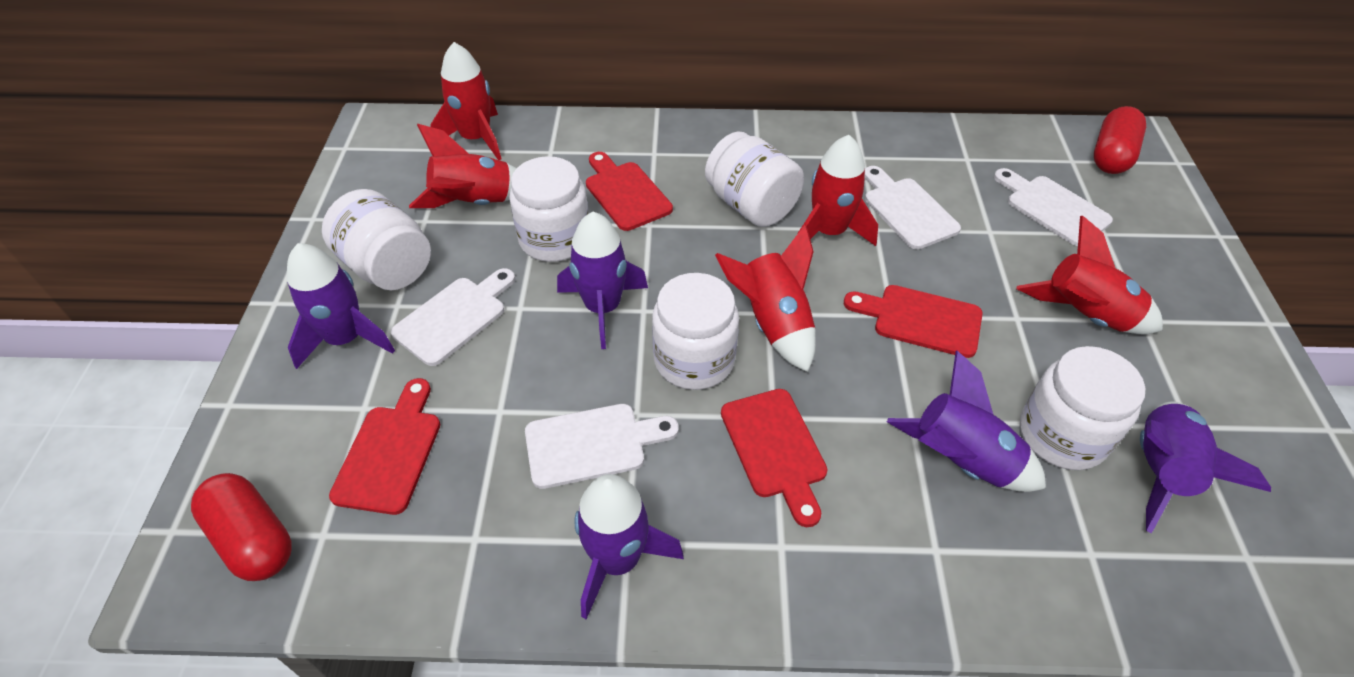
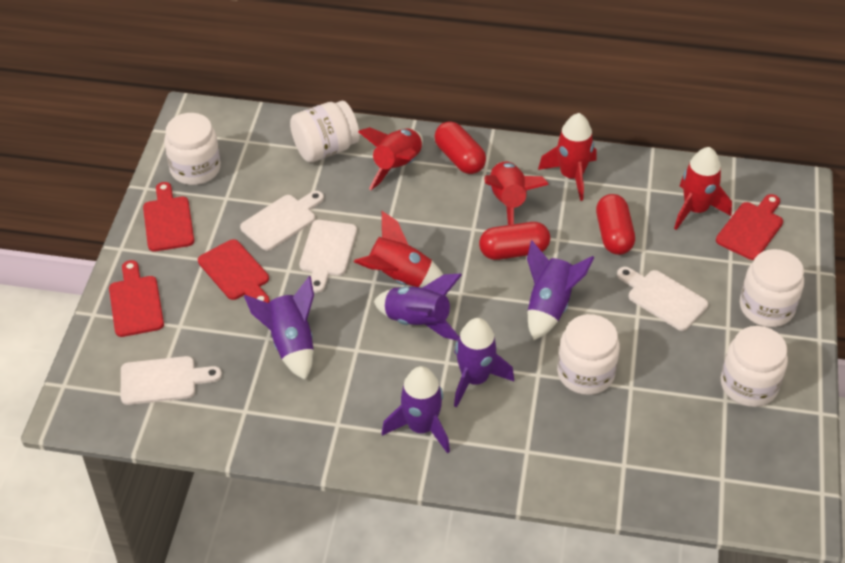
red capsule: 2 -> 3

